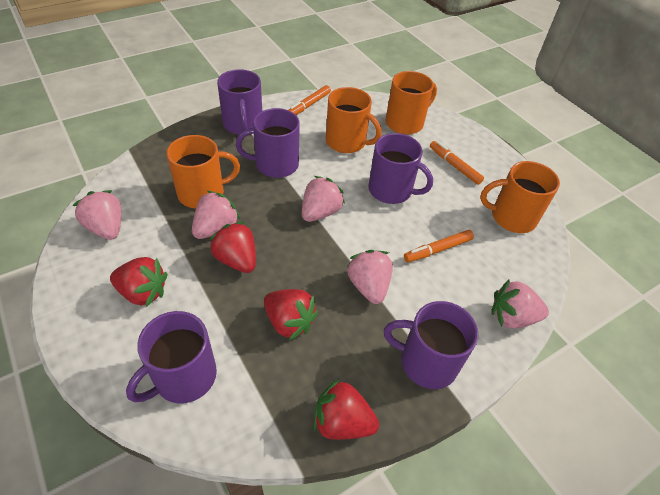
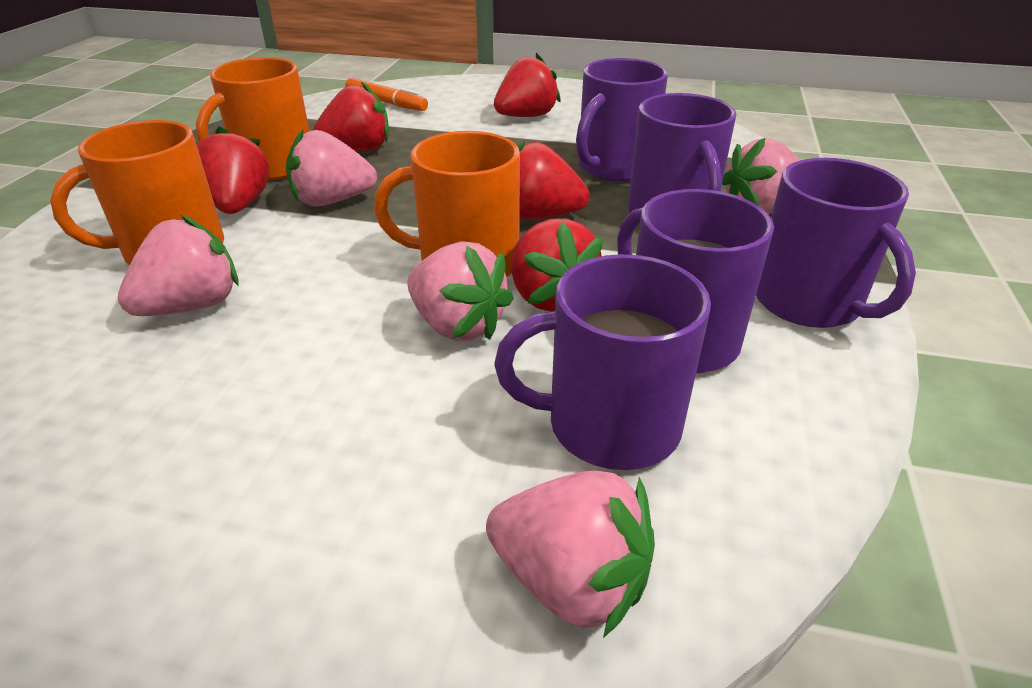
orange marker: 3 -> 1
orange mug: 4 -> 3
red strawberry: 4 -> 5

